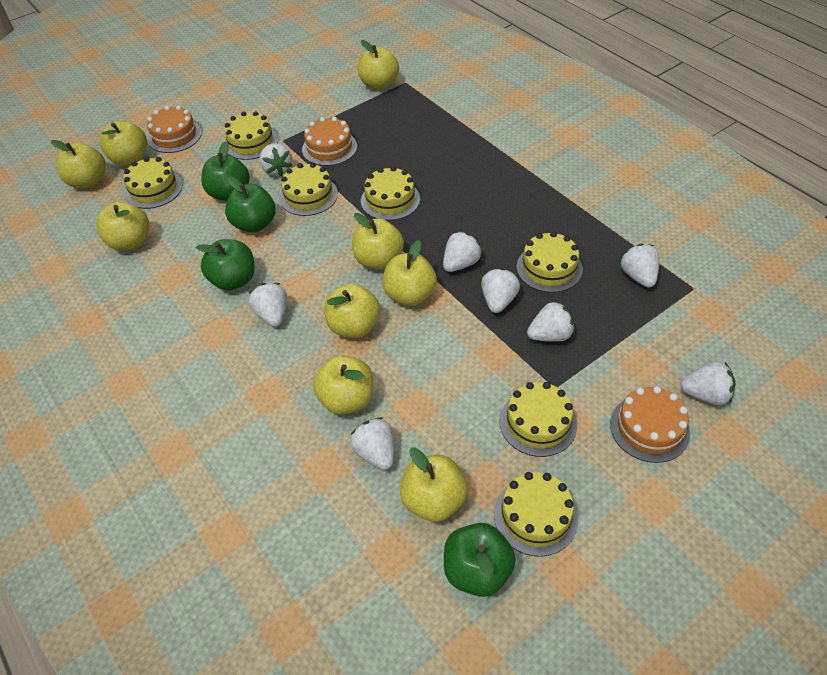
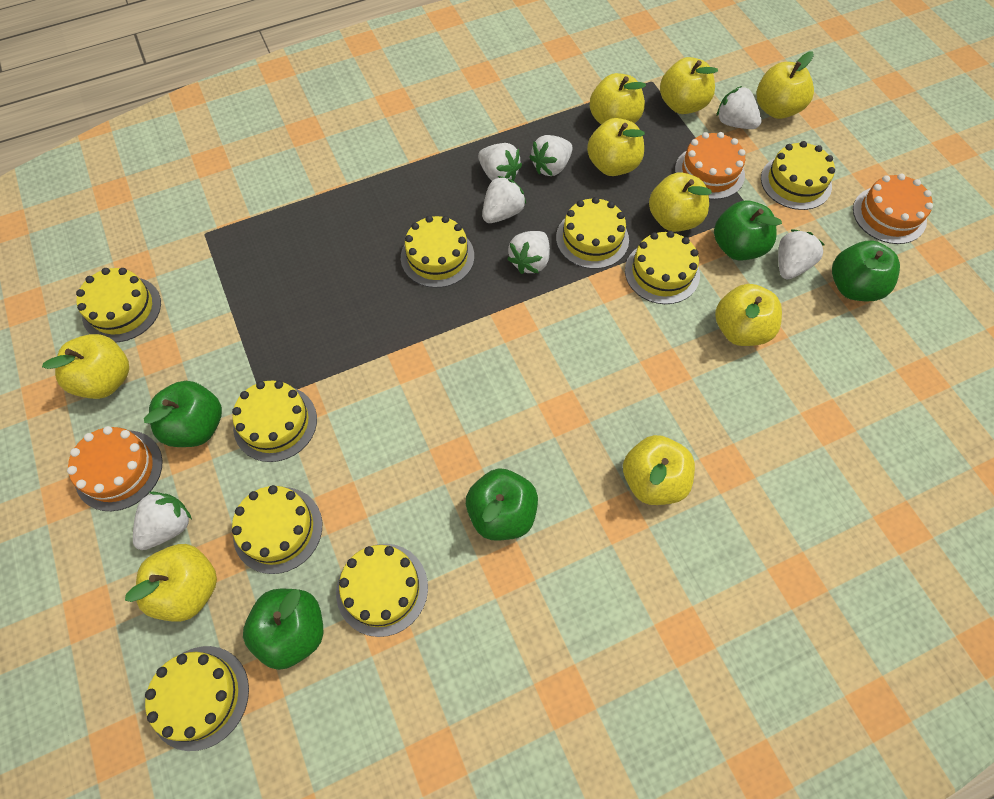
green apple: 4 -> 5
white strawberry: 8 -> 7
yellow cake: 7 -> 9

